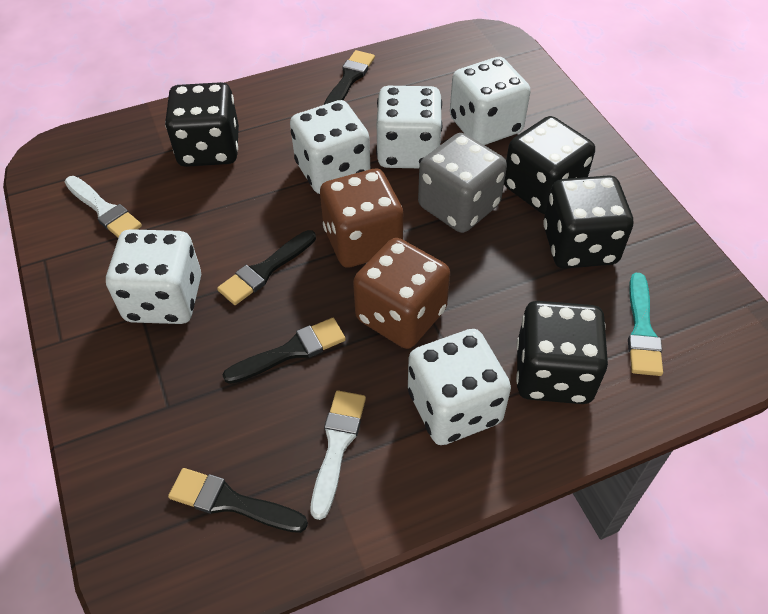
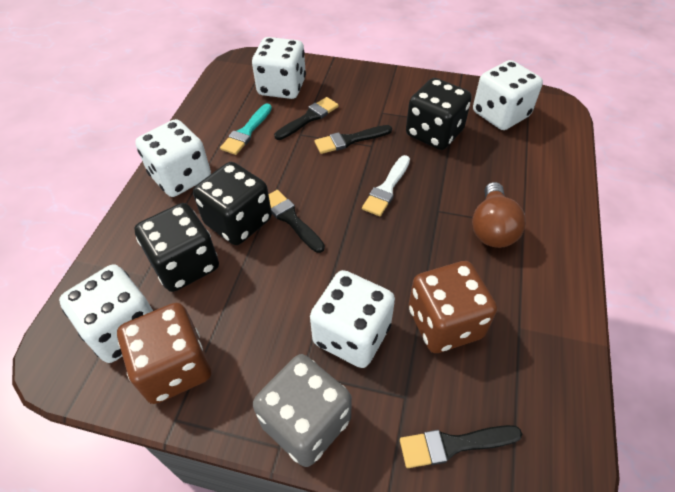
black dice: 4 -> 3
brown light bulb: 0 -> 1
white brush: 2 -> 1

